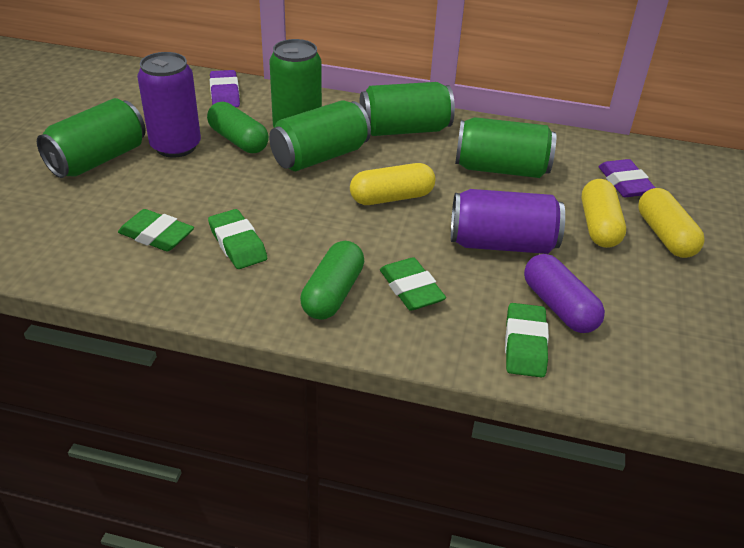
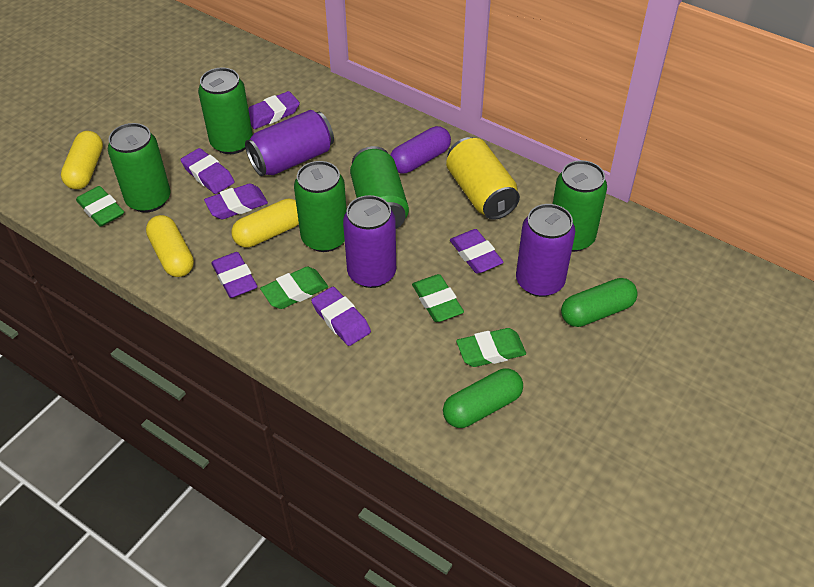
purple can: 2 -> 3
purple eraser: 2 -> 6
yellow can: 0 -> 1

